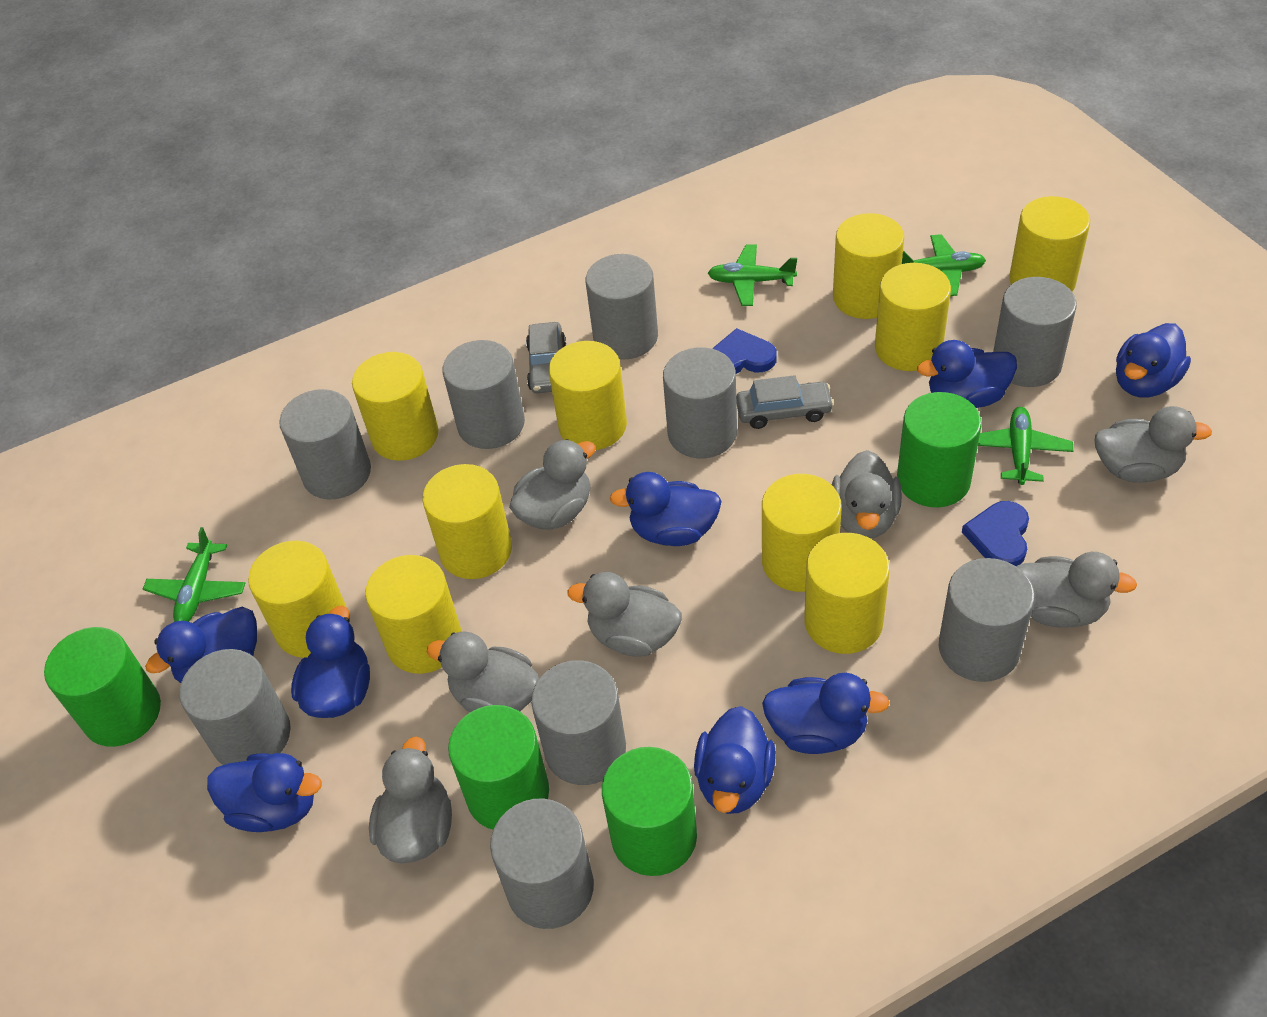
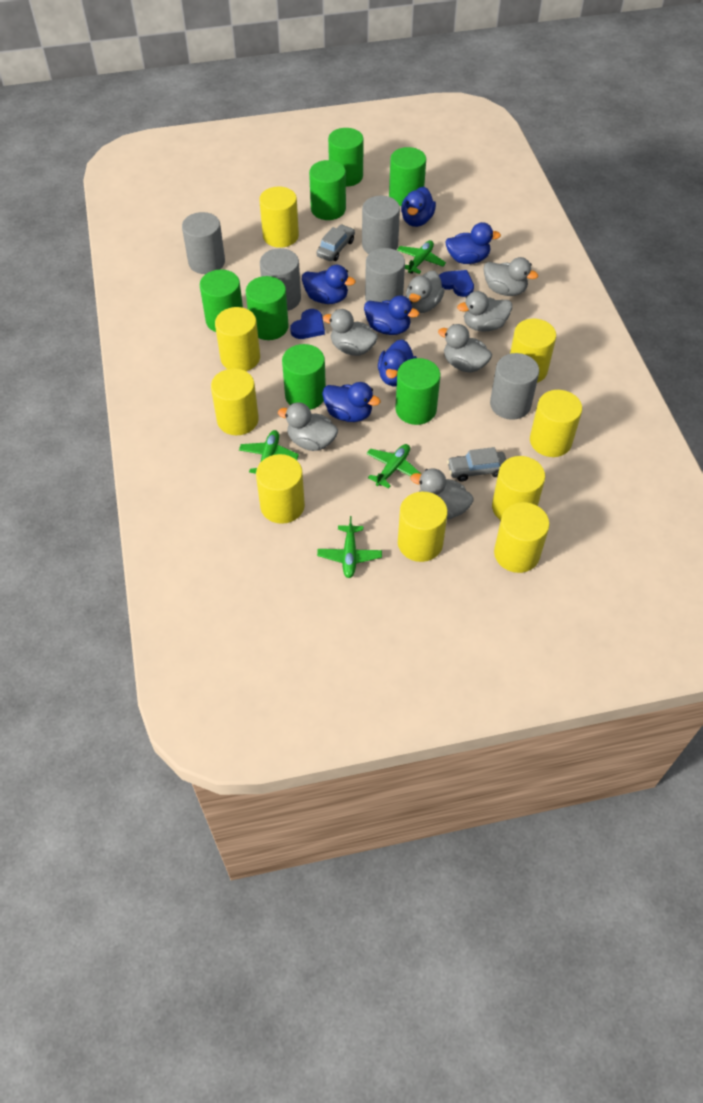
blue duck: 8 -> 6
green cylinder: 4 -> 7
grey cylinder: 9 -> 5
yellow cylinder: 10 -> 9

